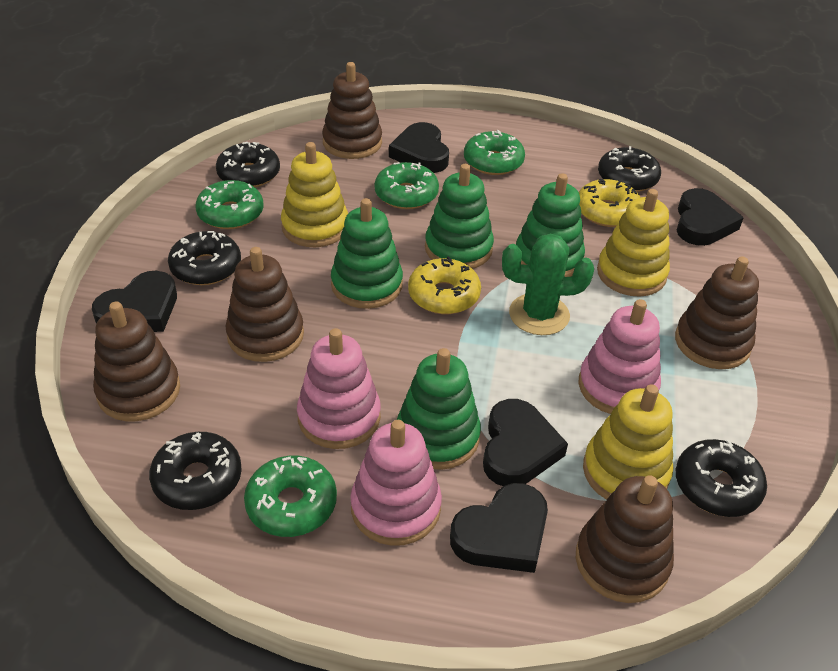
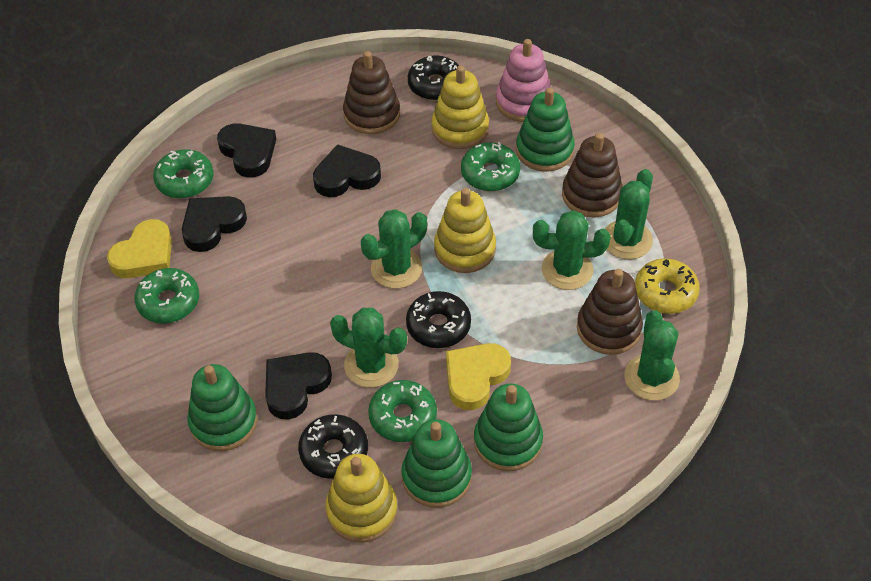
black donut: 5 -> 3
black heart: 5 -> 4
brown stacking toy: 5 -> 3
green cactus: 1 -> 5
pink stacking toy: 3 -> 1
yellow donut: 2 -> 1
yellow heart: 0 -> 2

